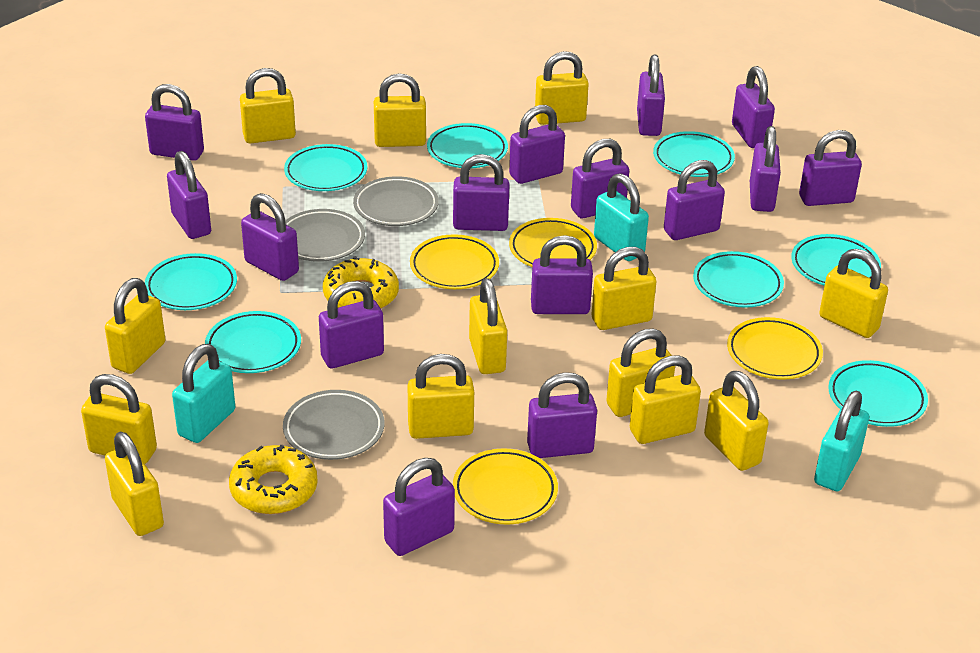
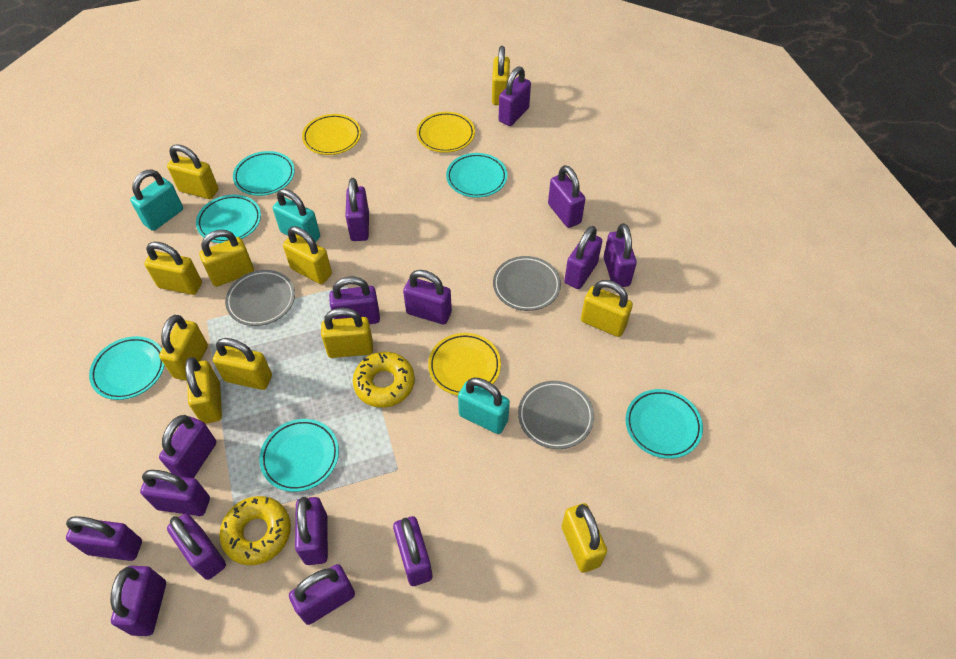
turquoise plate: 8 -> 6
yellow padlock: 13 -> 11
yellow plate: 4 -> 3

